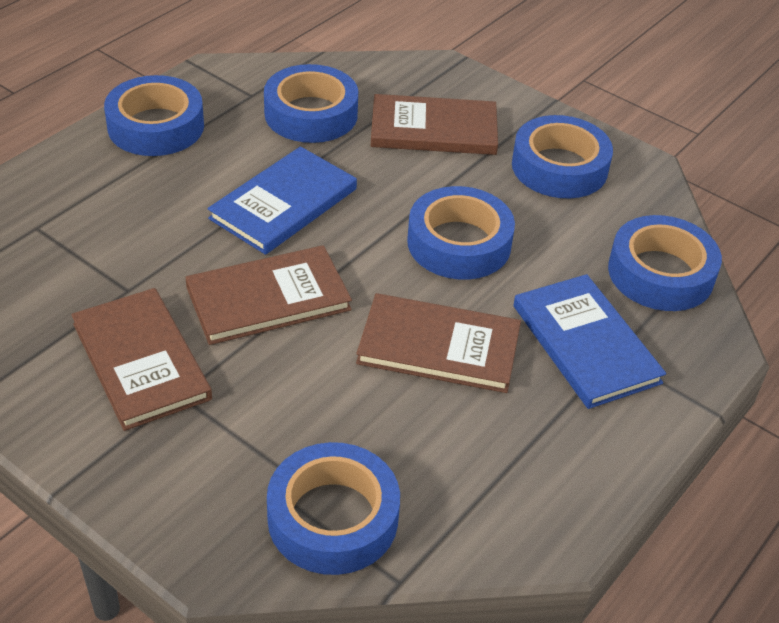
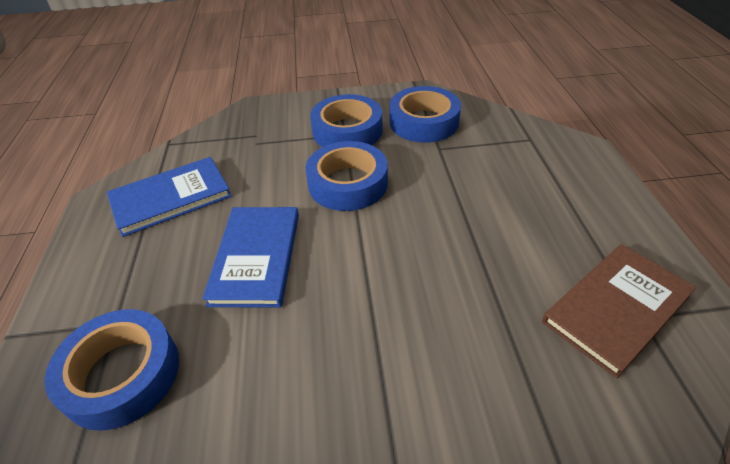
blue tape: 6 -> 4
brown book: 4 -> 1

